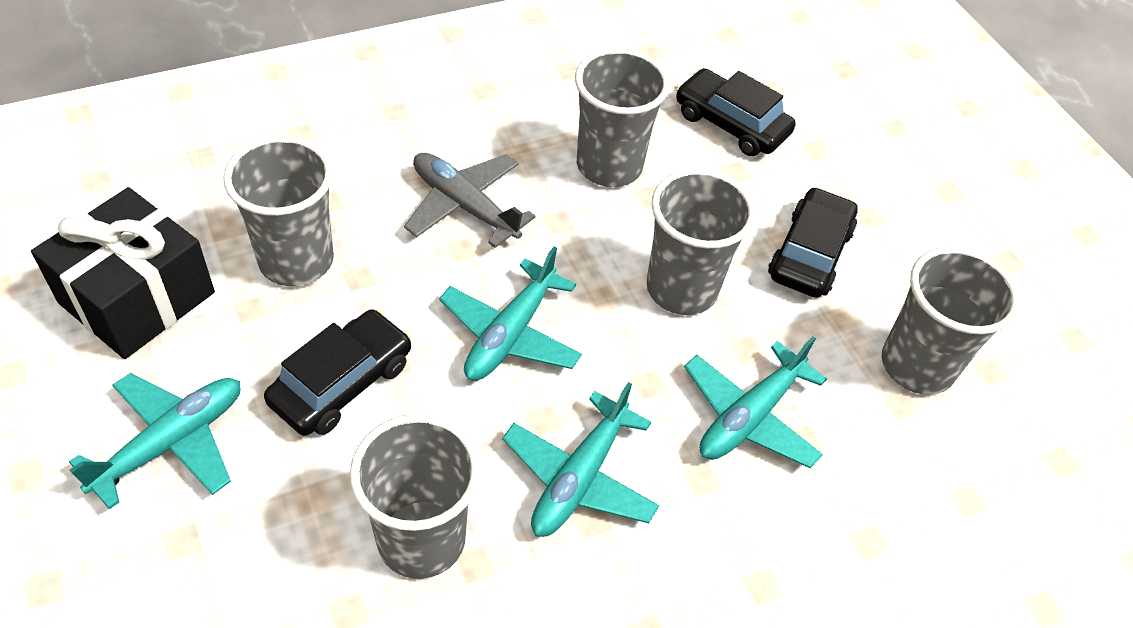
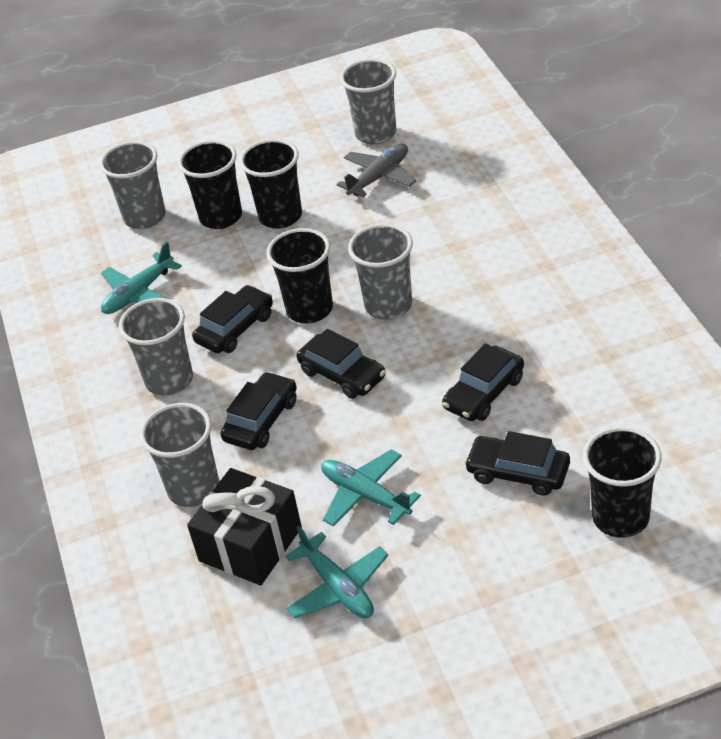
black car: 3 -> 5
black cup: 0 -> 4
turquoise plane: 4 -> 3

